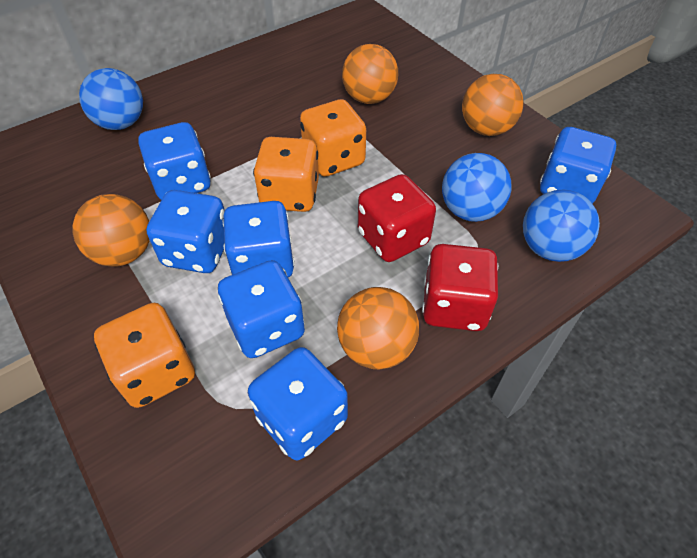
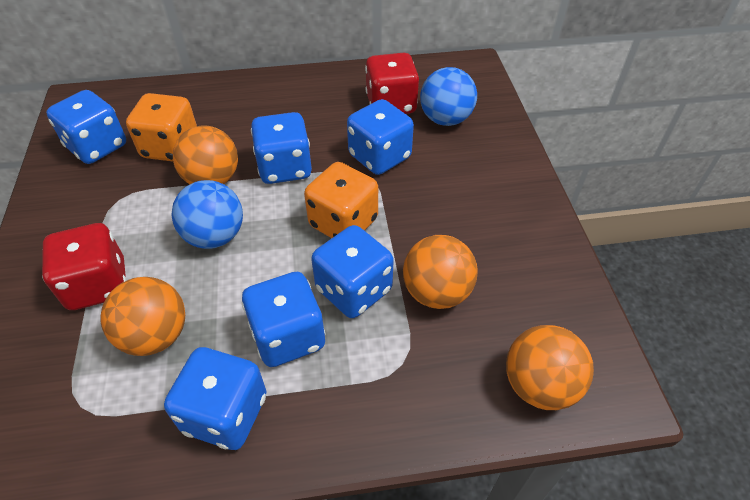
blue ball: 3 -> 2
orange dice: 3 -> 2

